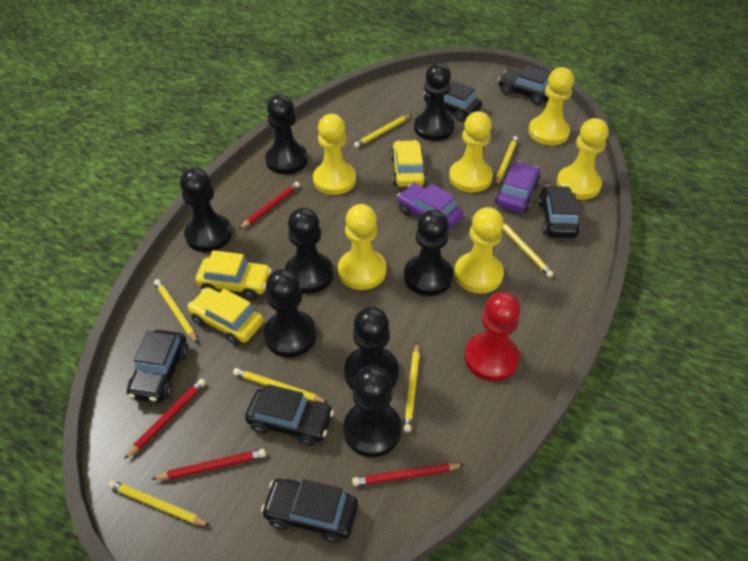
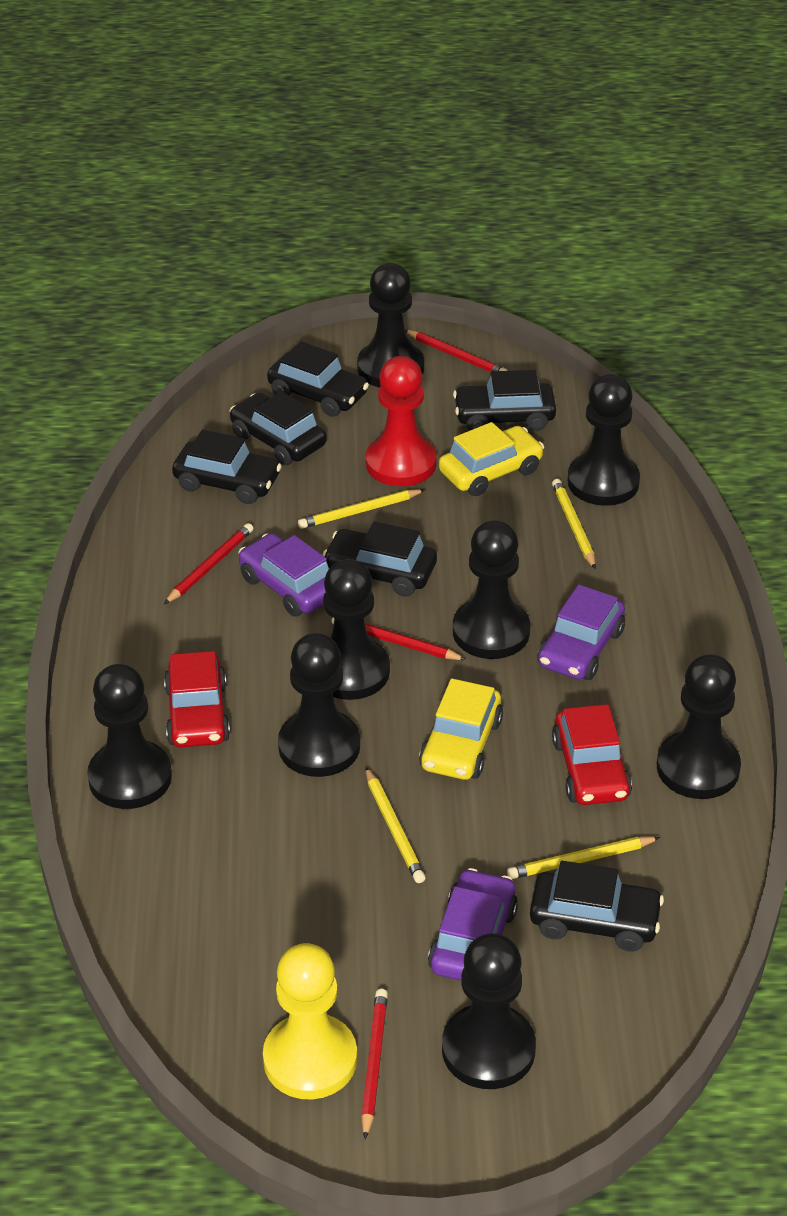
purple car: 2 -> 3
red car: 0 -> 2
yellow car: 3 -> 2
yellow pawn: 6 -> 1
yellow pencil: 7 -> 4

